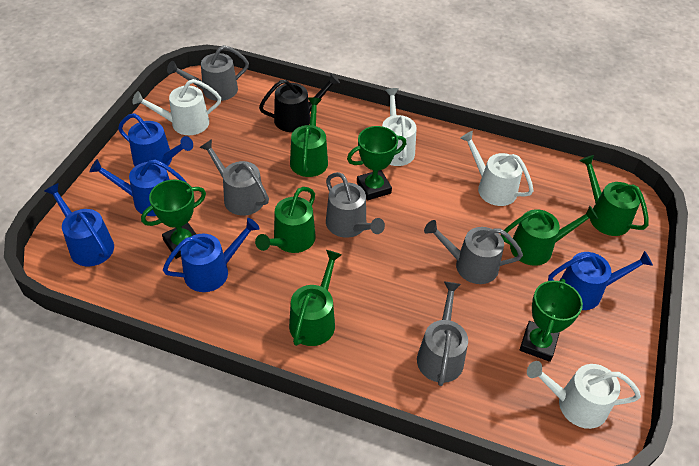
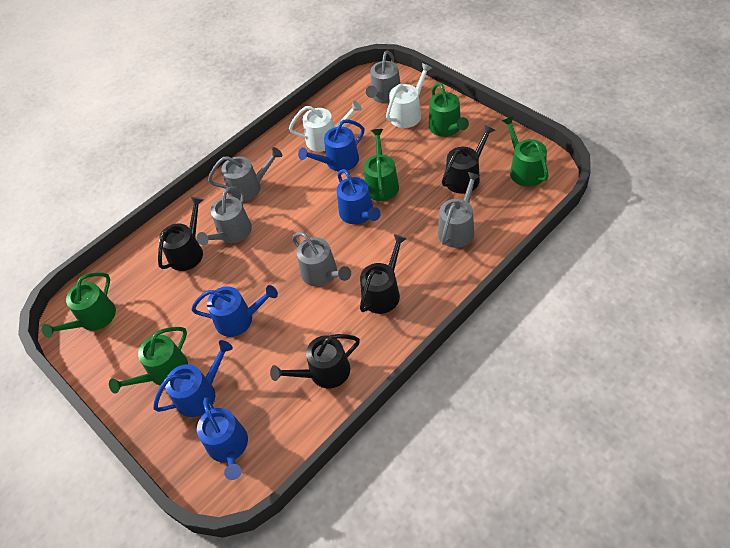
black watering can: 1 -> 4
green trophy: 3 -> 0
white watering can: 4 -> 2

